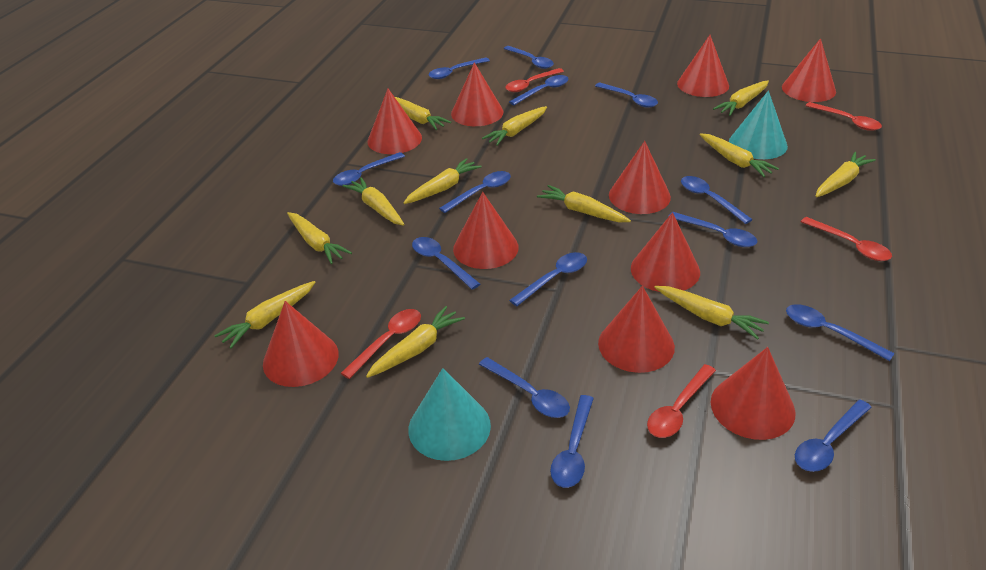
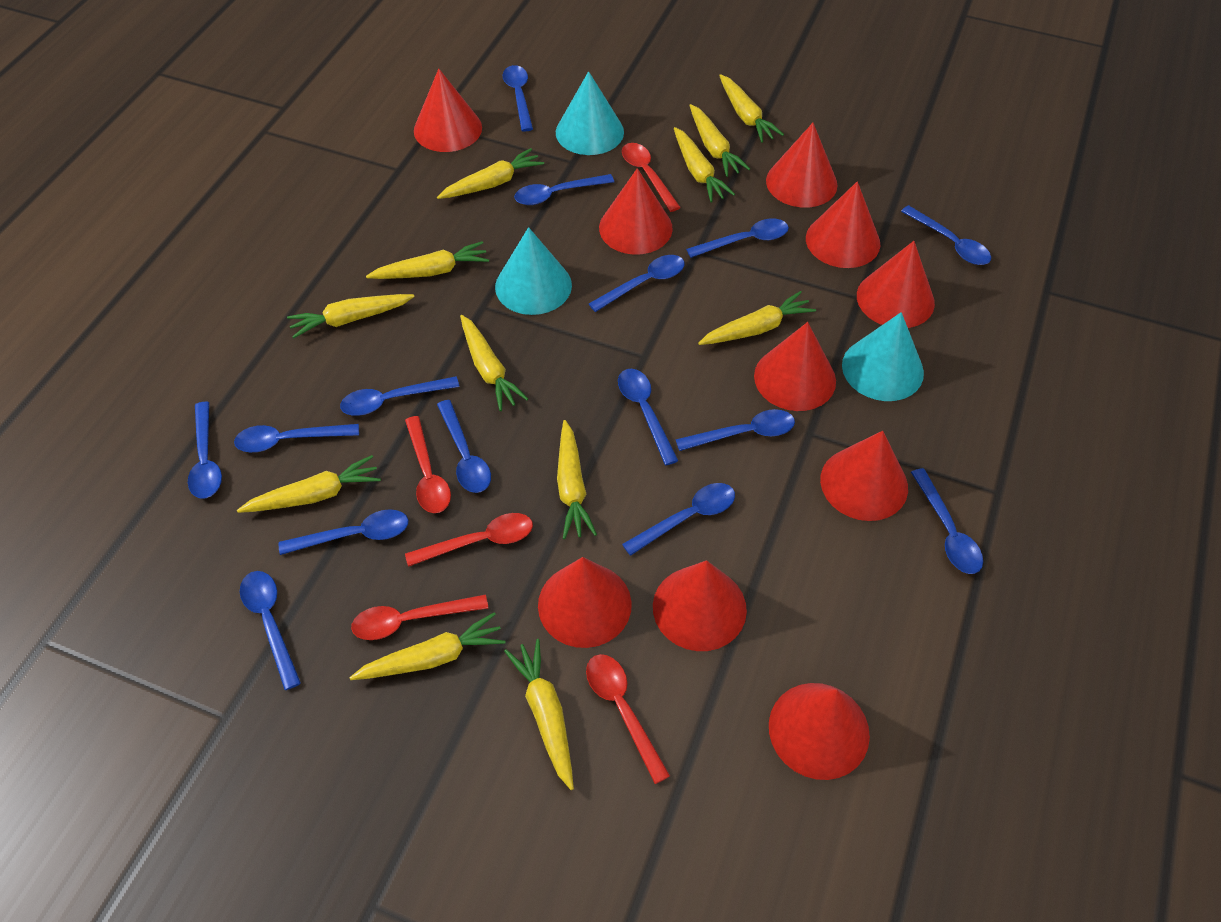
blue spoon: 14 -> 15
turquoise cone: 2 -> 3

